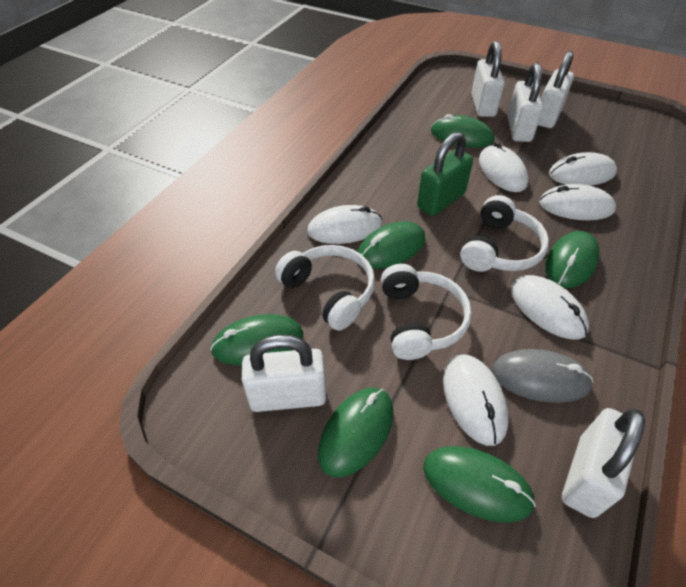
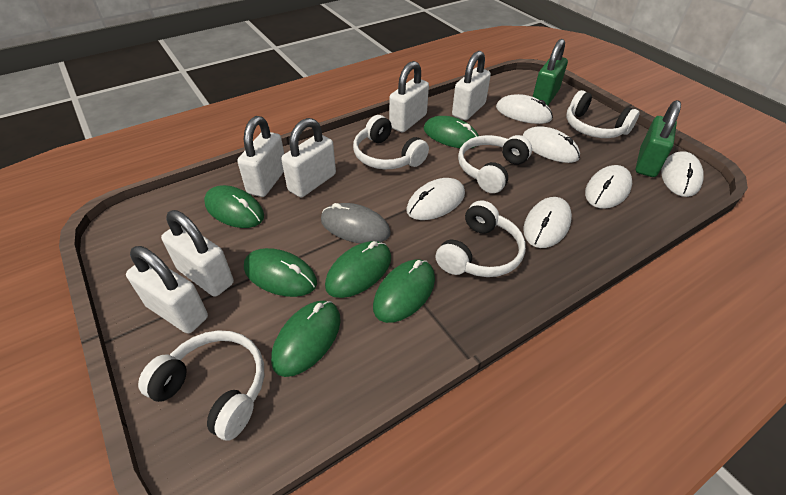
green padlock: 1 -> 2
white headphones: 3 -> 5
white padlock: 5 -> 6

